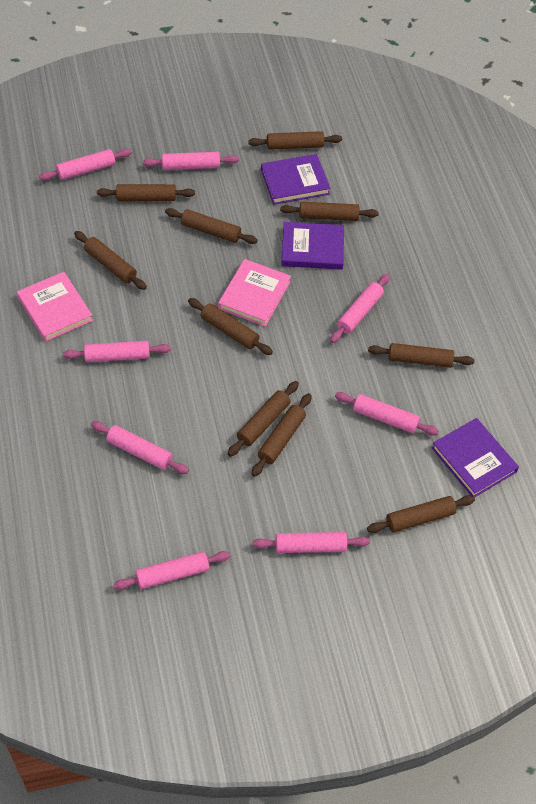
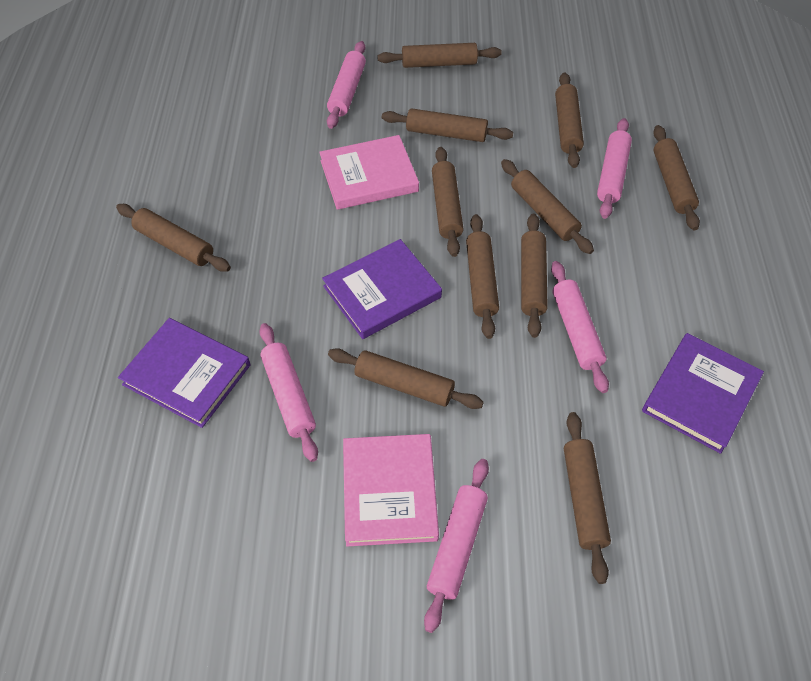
brown rolling pin: 10 -> 11
pink rolling pin: 8 -> 5

